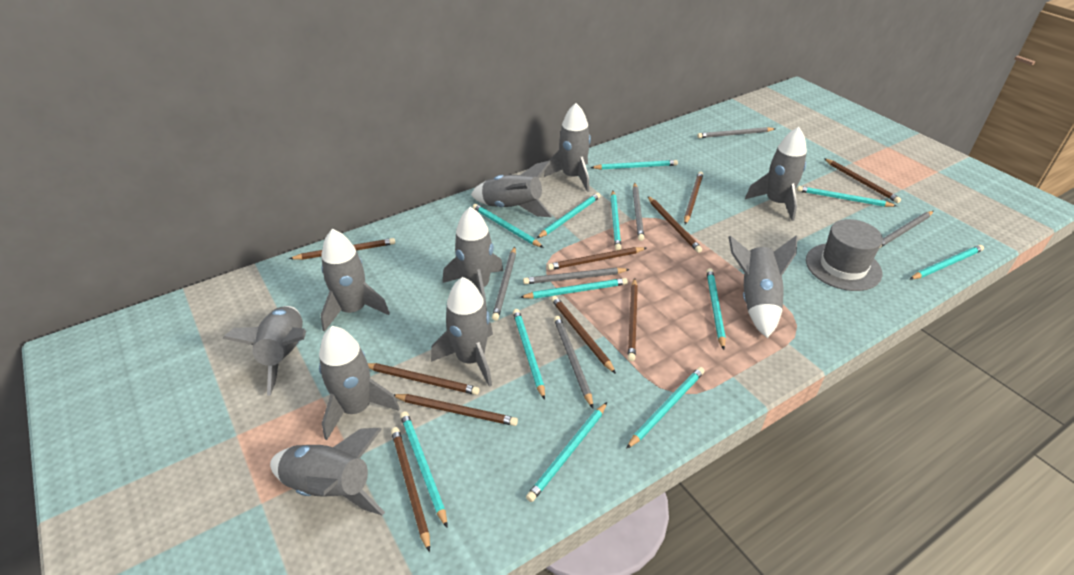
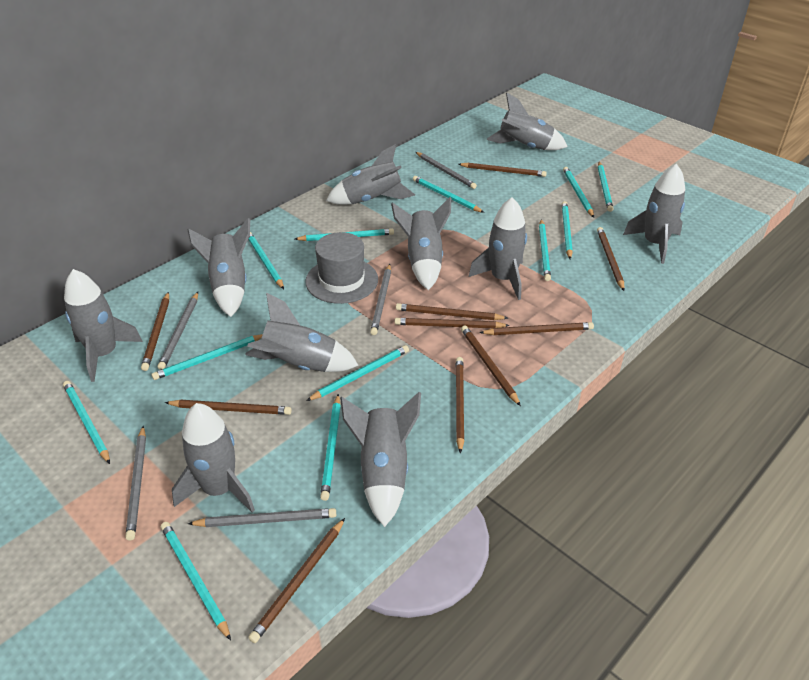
grey pencil: 6 -> 5

